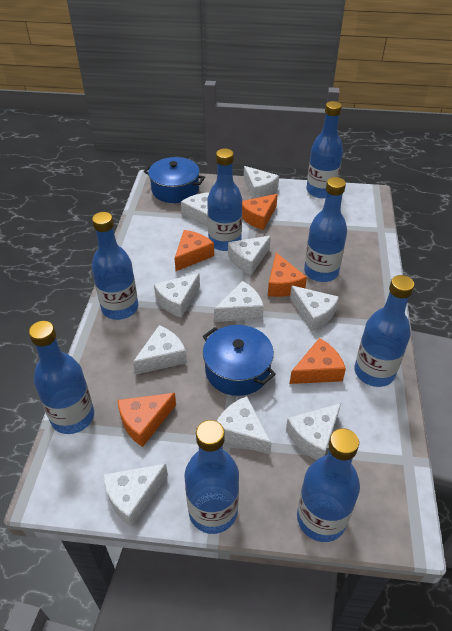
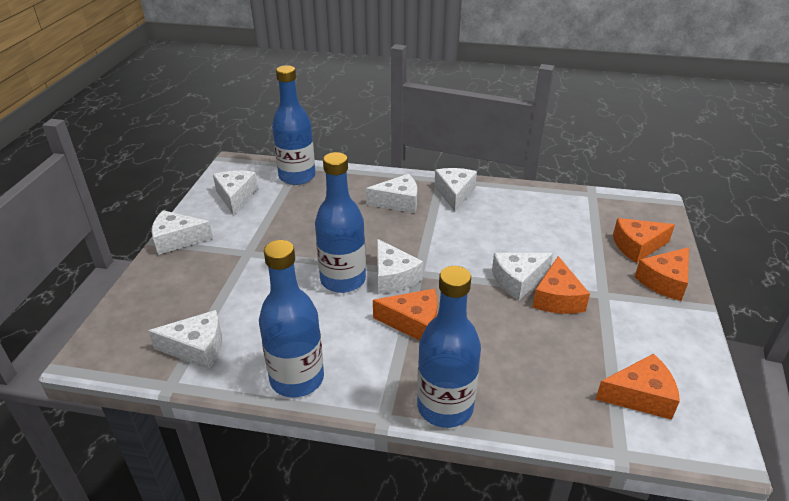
blue bottle: 8 -> 4
blue pot: 2 -> 0
white cheese: 10 -> 7

